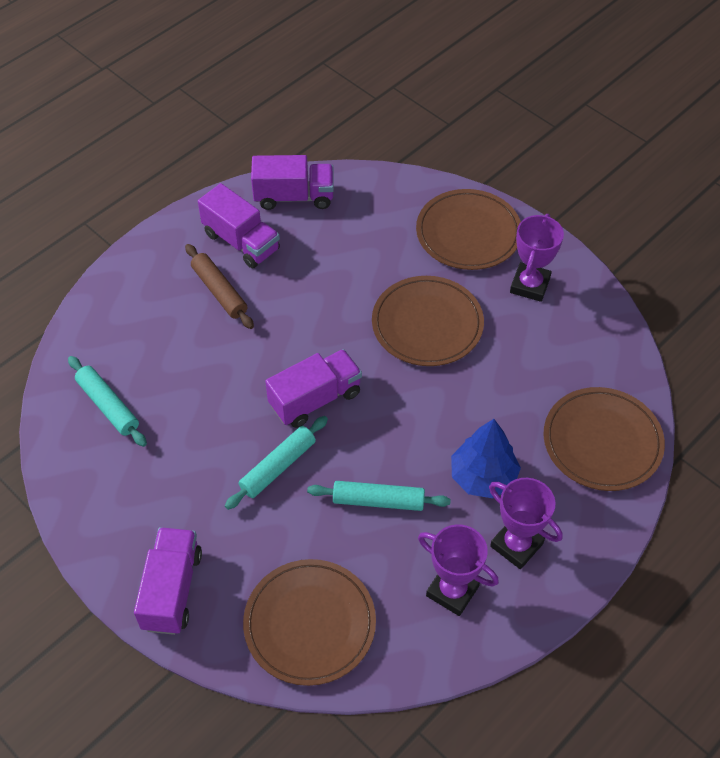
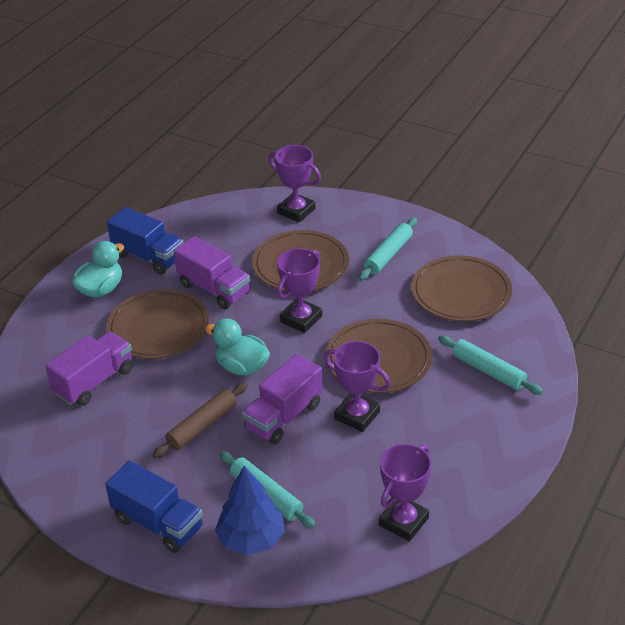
blue truck: 0 -> 2
purple trophy: 3 -> 4
purple truck: 4 -> 3
turquoise duck: 0 -> 2

